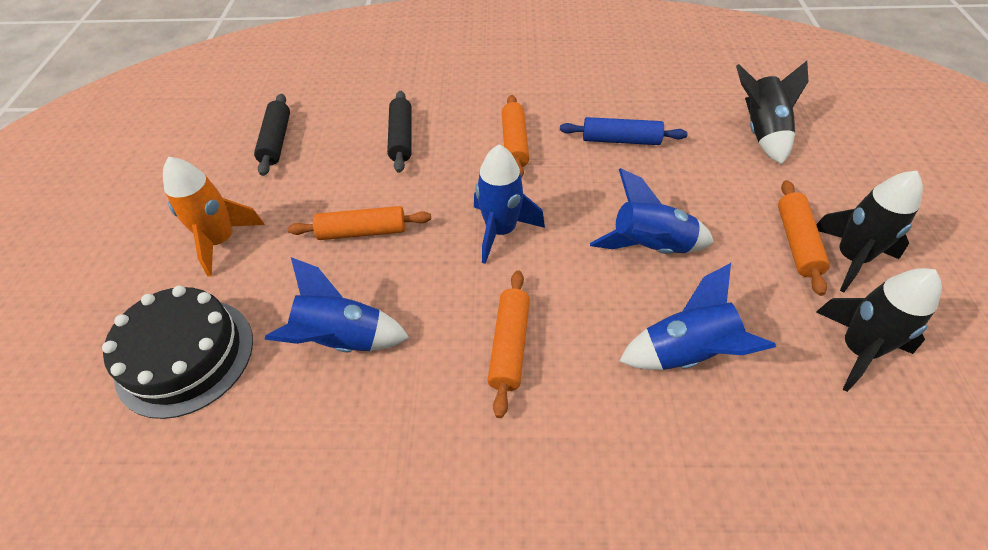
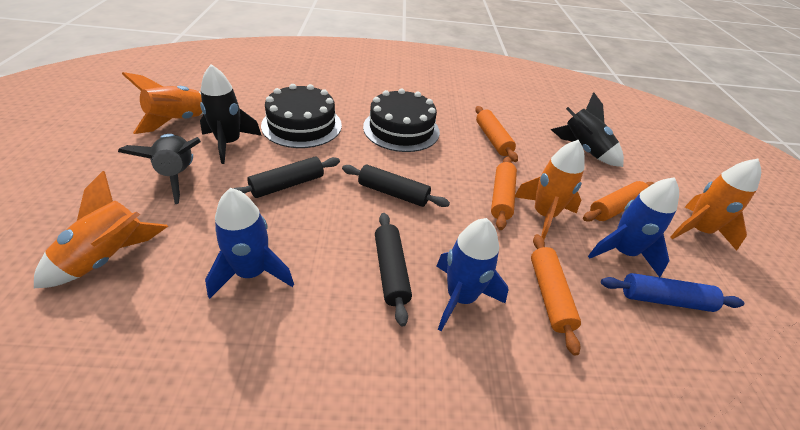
black cake: 1 -> 2
black rolling pin: 2 -> 3
blue rocket: 4 -> 3
orange rocket: 1 -> 4

